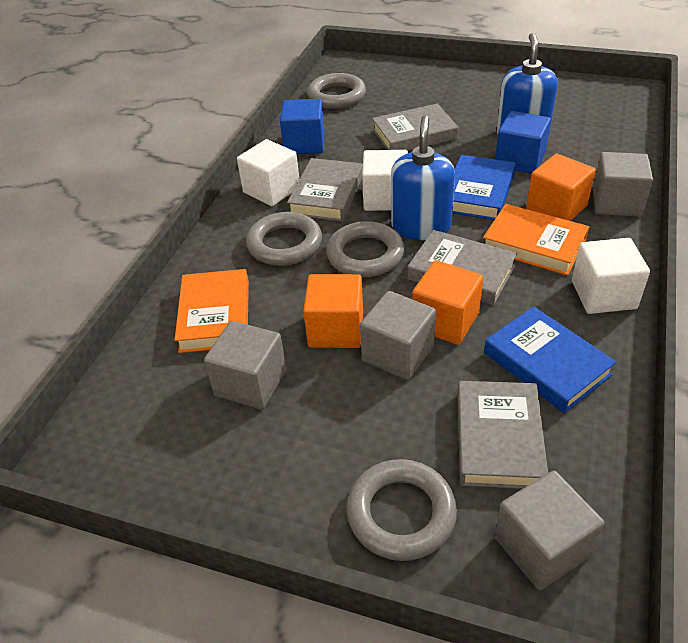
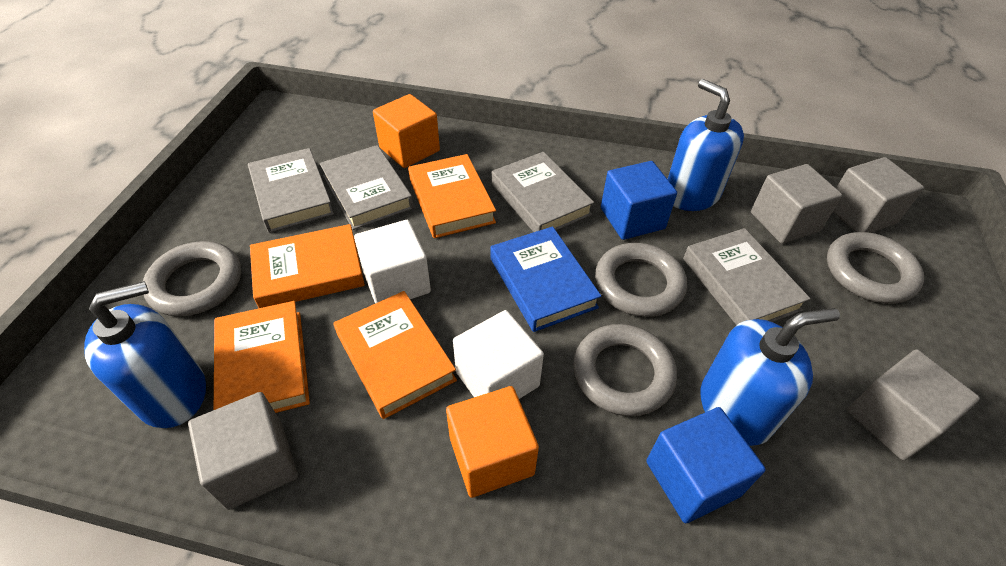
blue book: 2 -> 1
blue soap dispenser: 2 -> 3
orange book: 2 -> 4
orange cube: 3 -> 2
white cube: 3 -> 2

